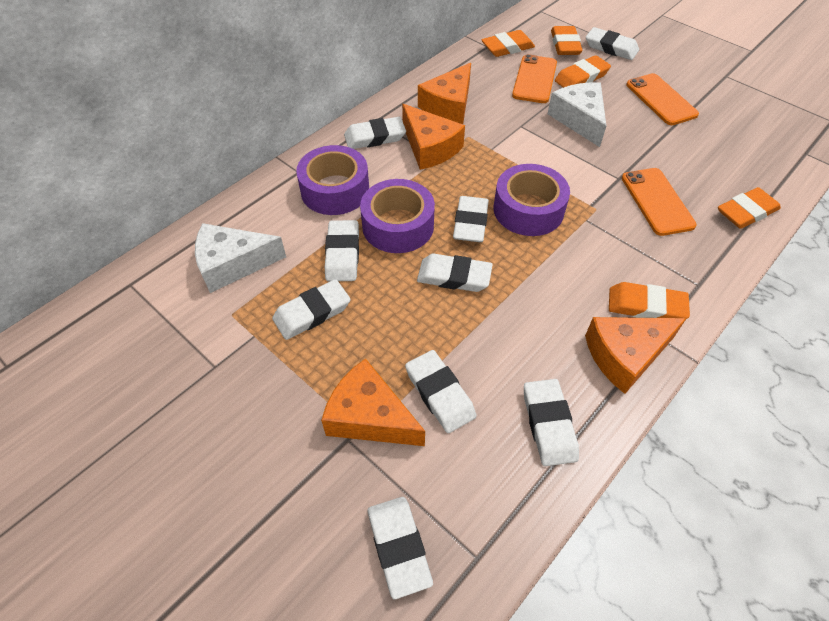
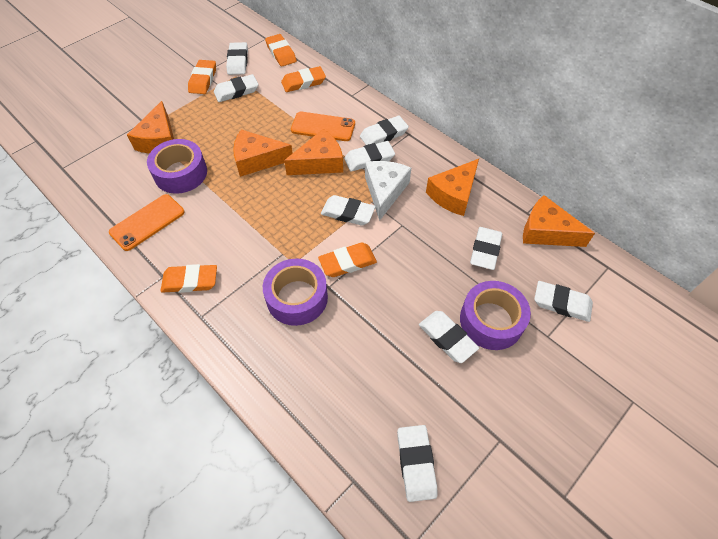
orange cheese: 4 -> 5
orange phone: 3 -> 2
white cheese: 2 -> 1

